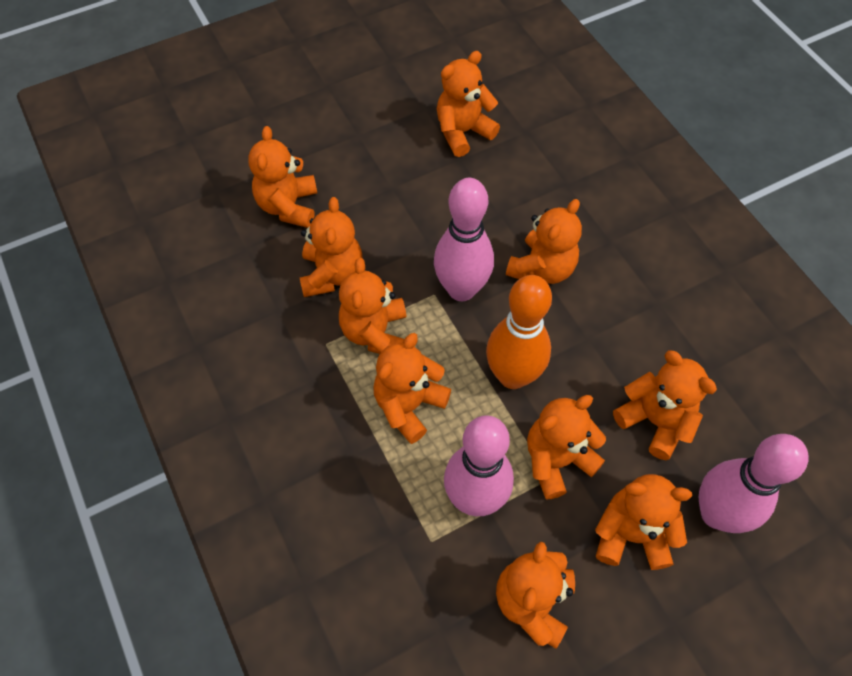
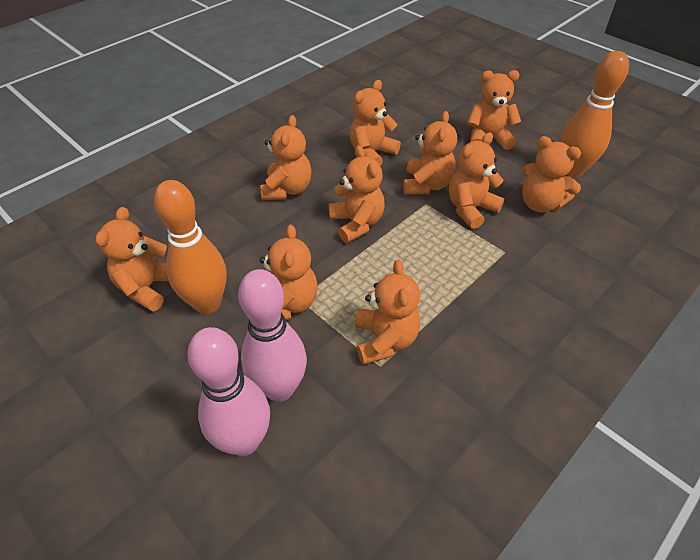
orange bowling pin: 1 -> 2
pink bowling pin: 3 -> 2

